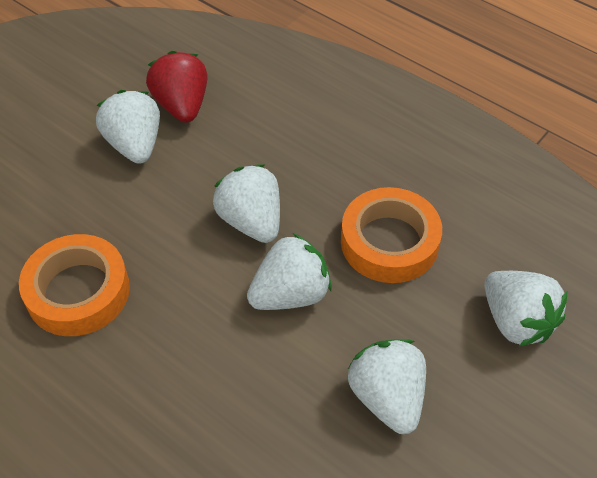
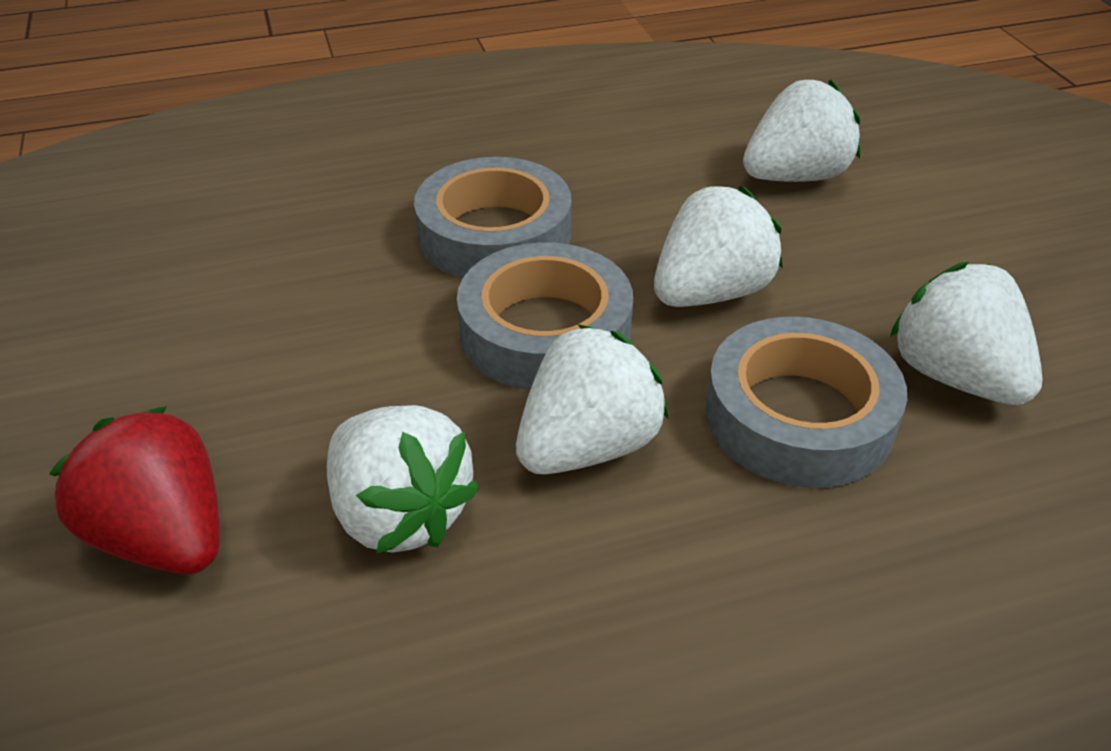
grey tape: 0 -> 3
orange tape: 2 -> 0

